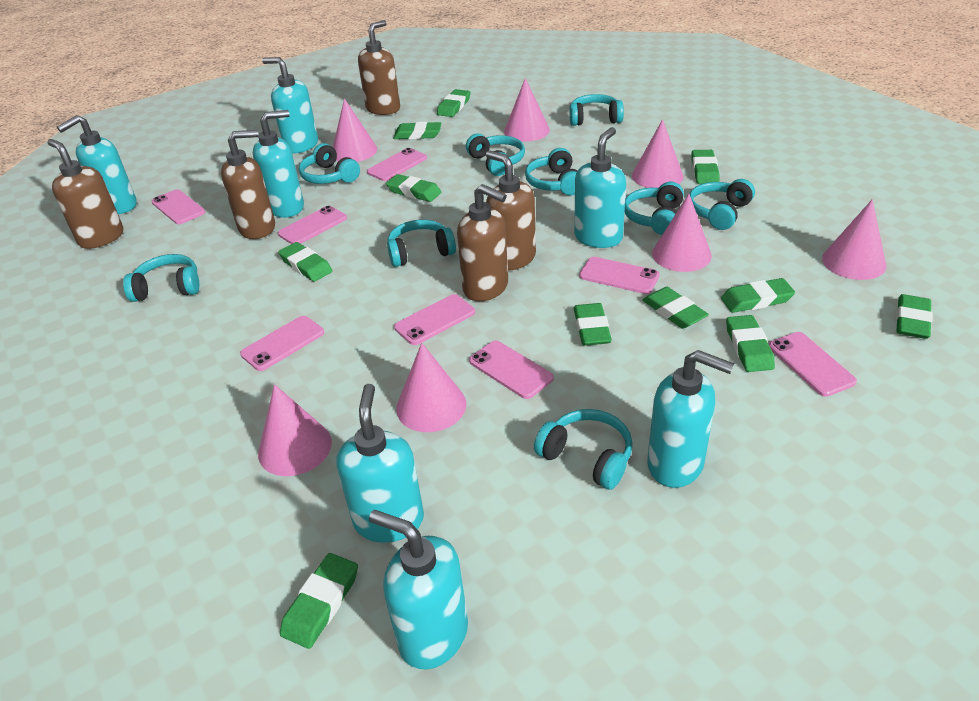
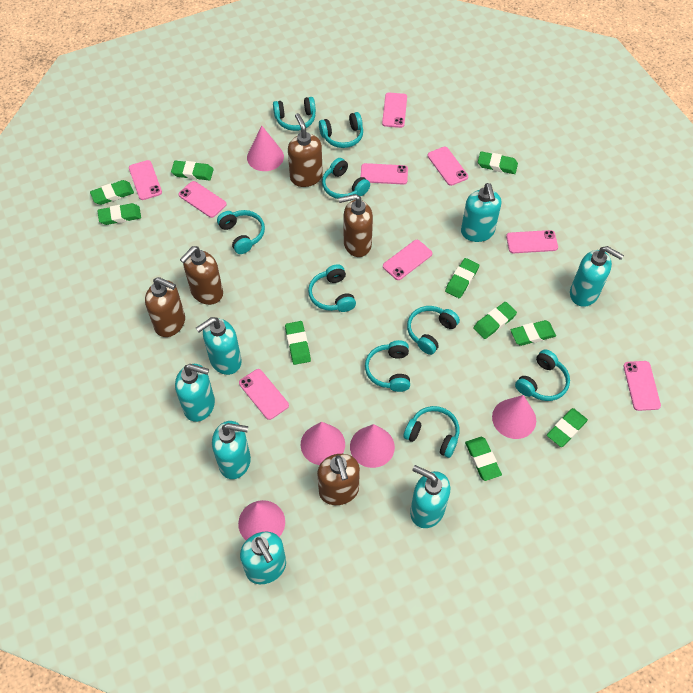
green eraser: 11 -> 10
pink cone: 7 -> 5
pink phone: 8 -> 9

